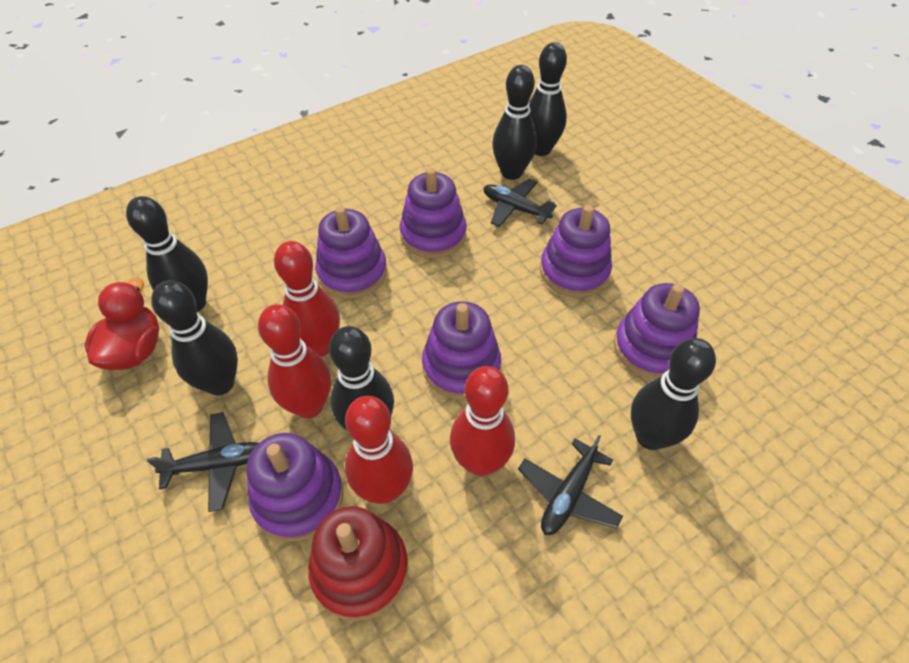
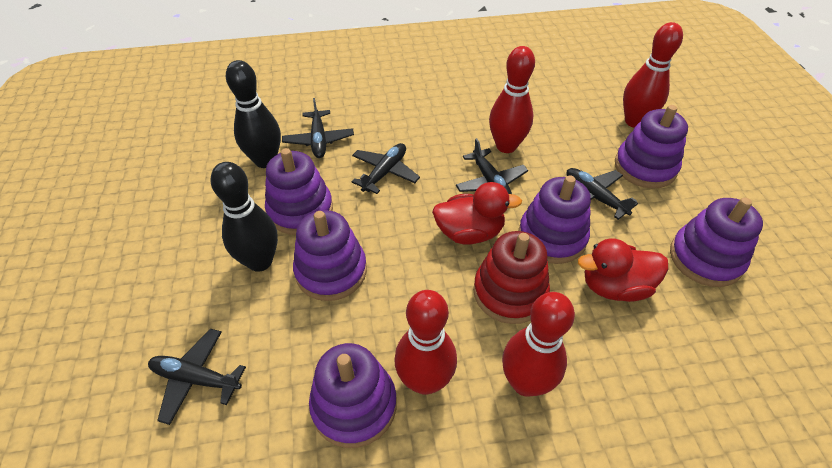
black bowling pin: 6 -> 2
black plane: 3 -> 5
red duck: 1 -> 2

